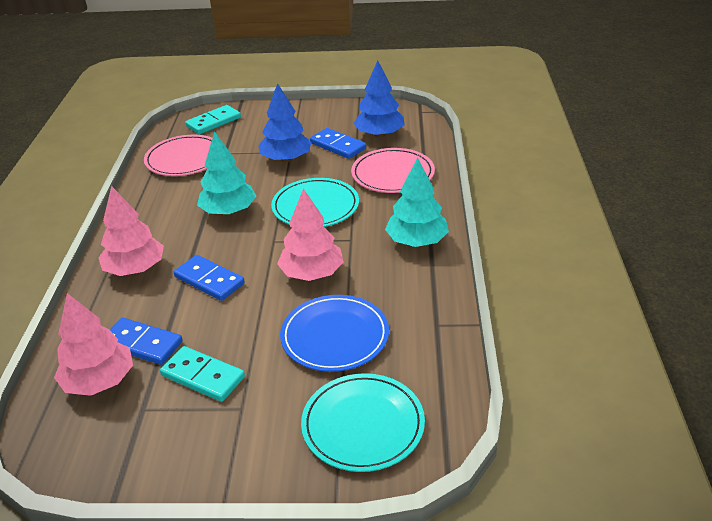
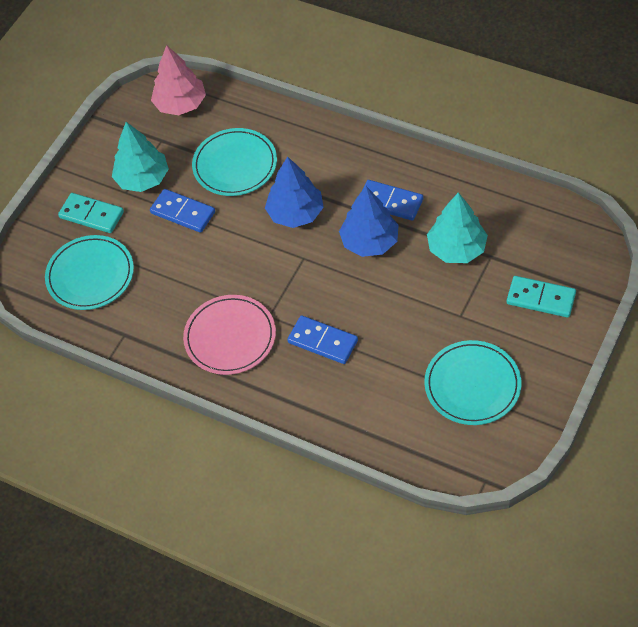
blue plate: 1 -> 0
pink plate: 2 -> 1
pink tree: 3 -> 1
turquoise plate: 2 -> 3

